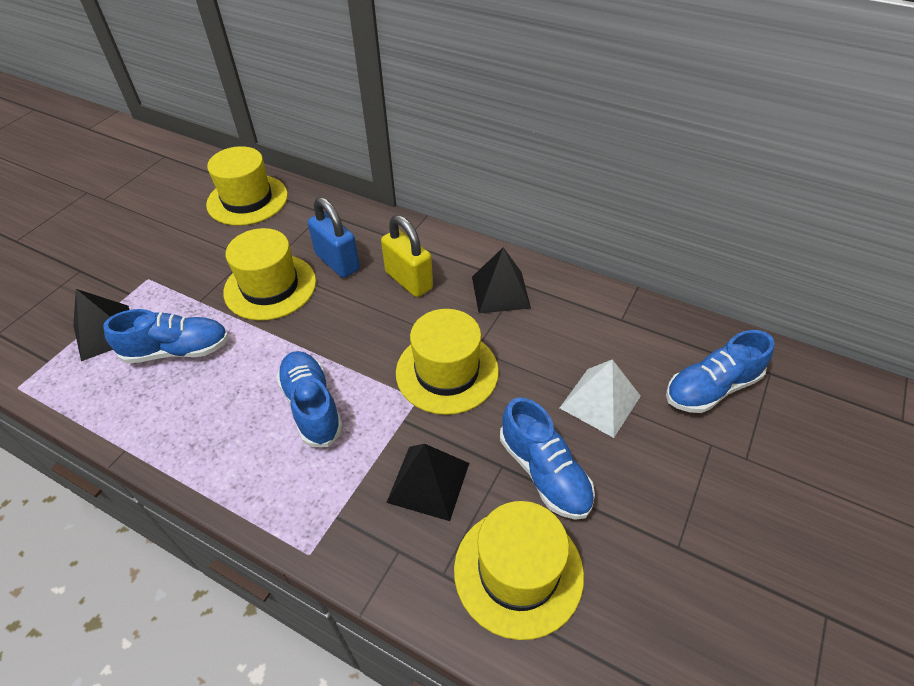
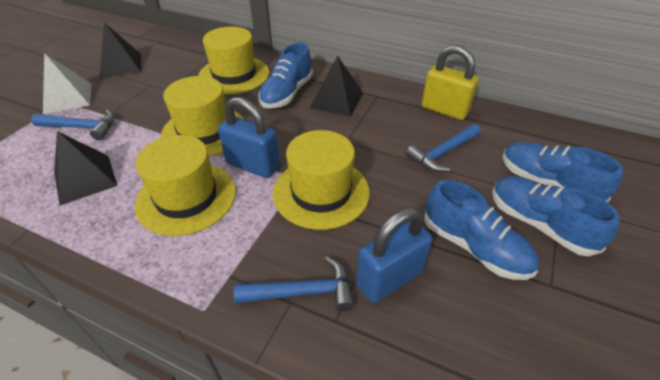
blue hammer: 0 -> 3
blue padlock: 1 -> 2

